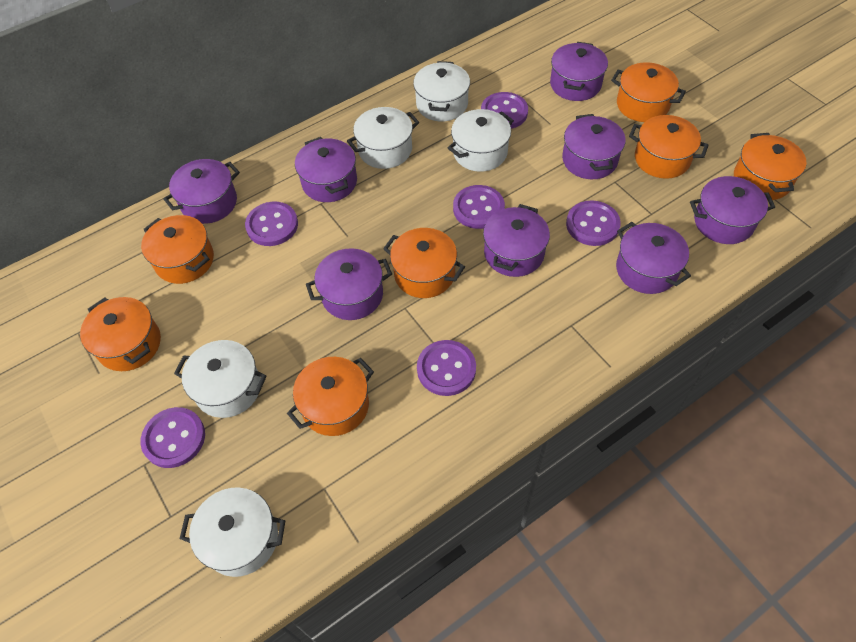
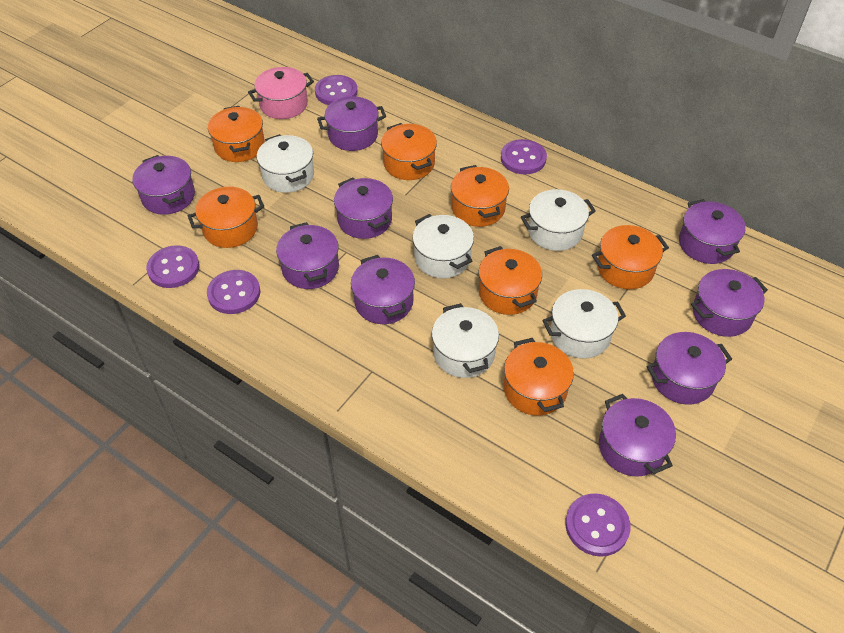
pink pot: 0 -> 1
purple button: 6 -> 5
purple pot: 8 -> 9

